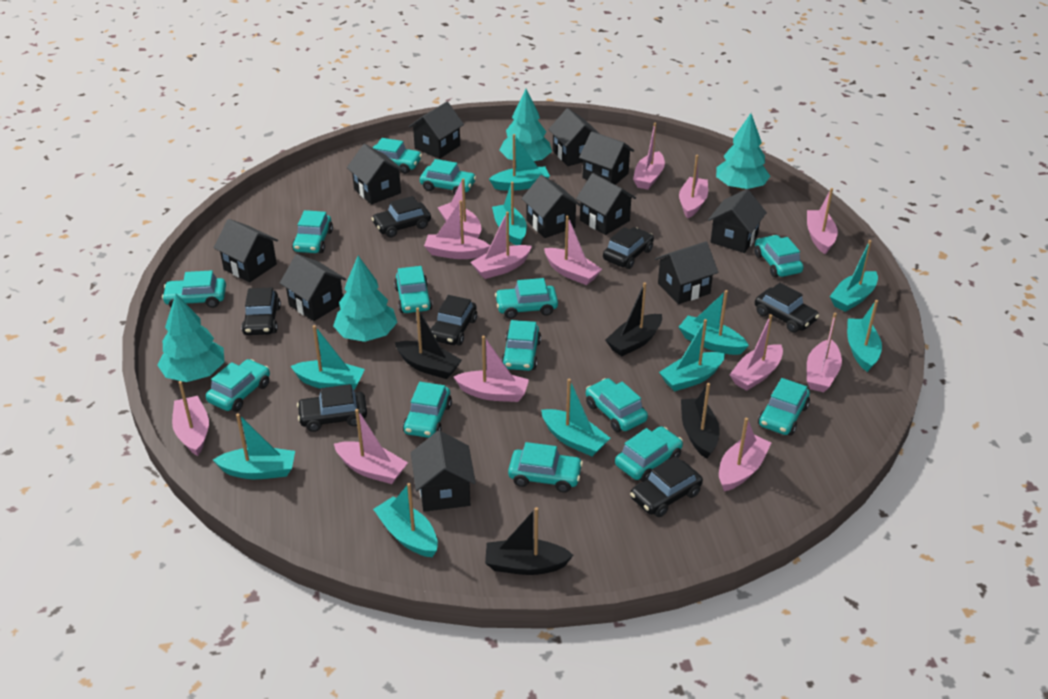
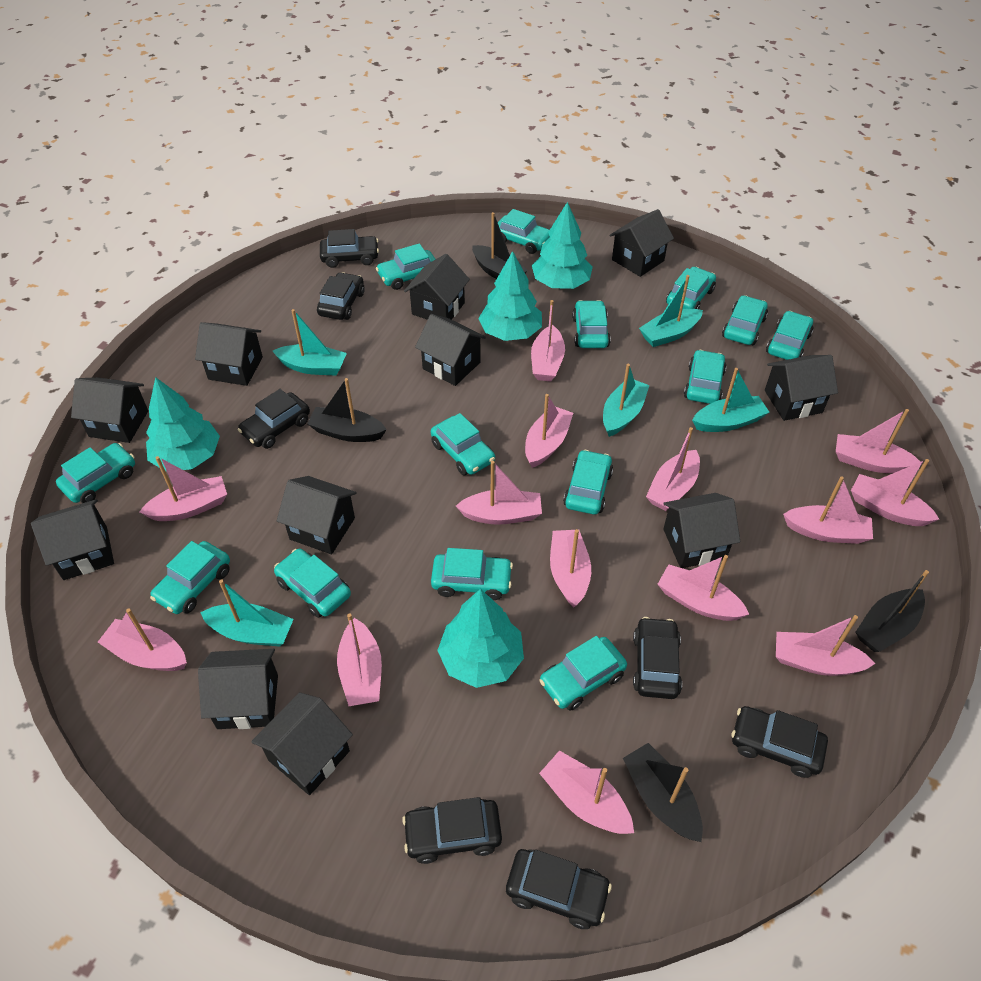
pink boat: 13 -> 14
turquoise boat: 10 -> 5

